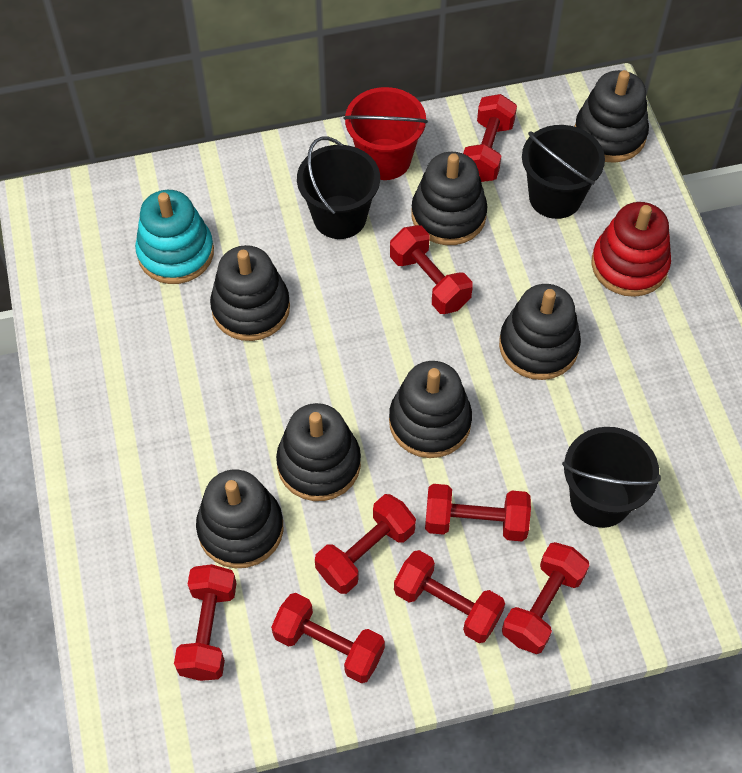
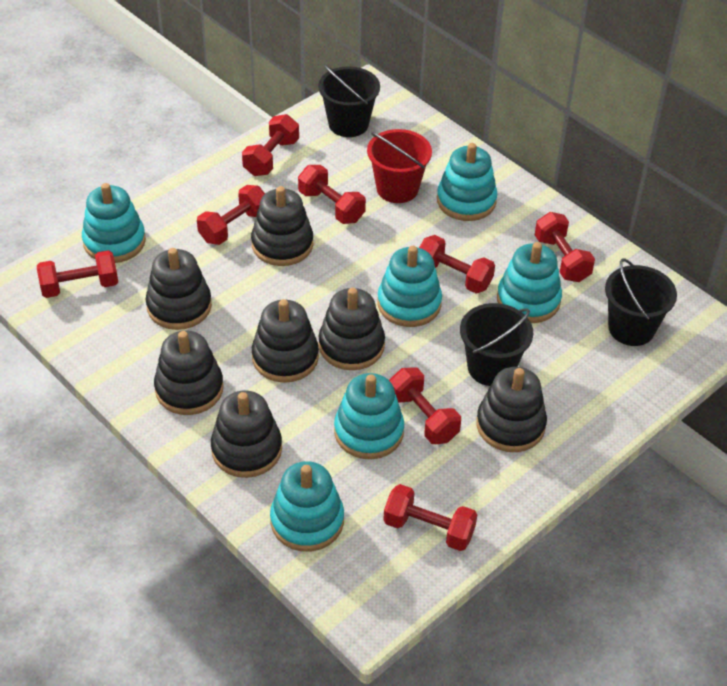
red stacking toy: 1 -> 0
turquoise stacking toy: 1 -> 6

